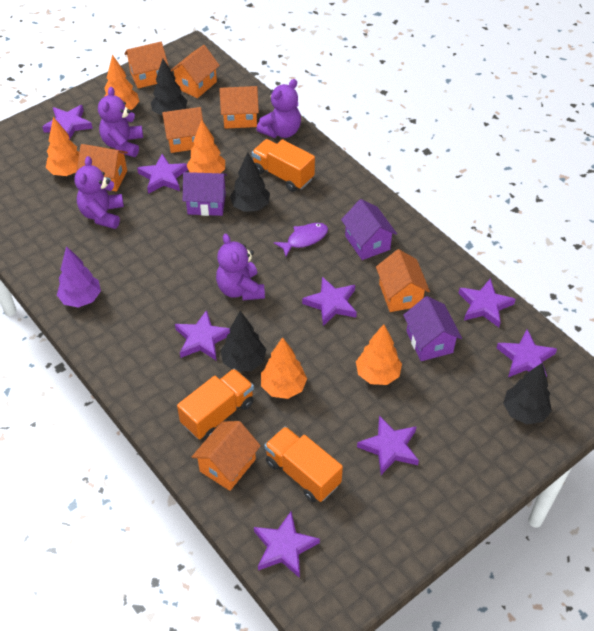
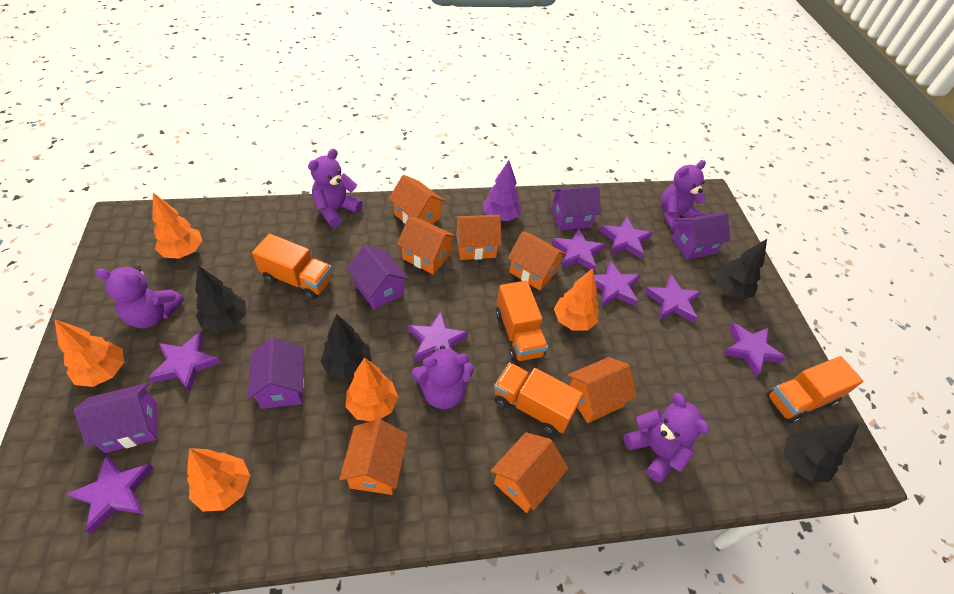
orange truck: 3 -> 4
purple fish: 1 -> 0
purple house: 3 -> 5
purple teddy bear: 4 -> 5

